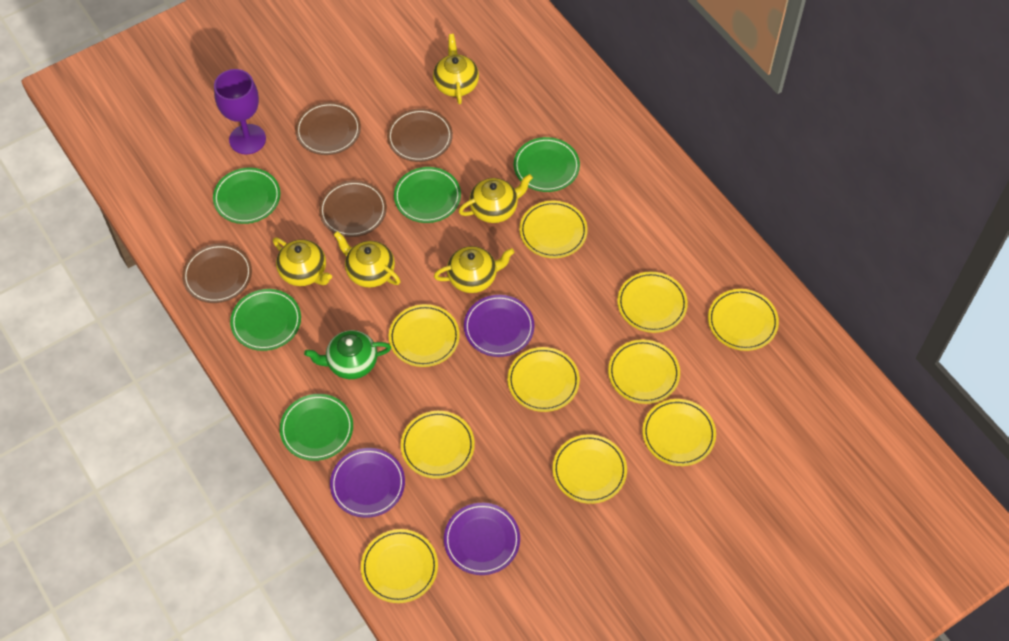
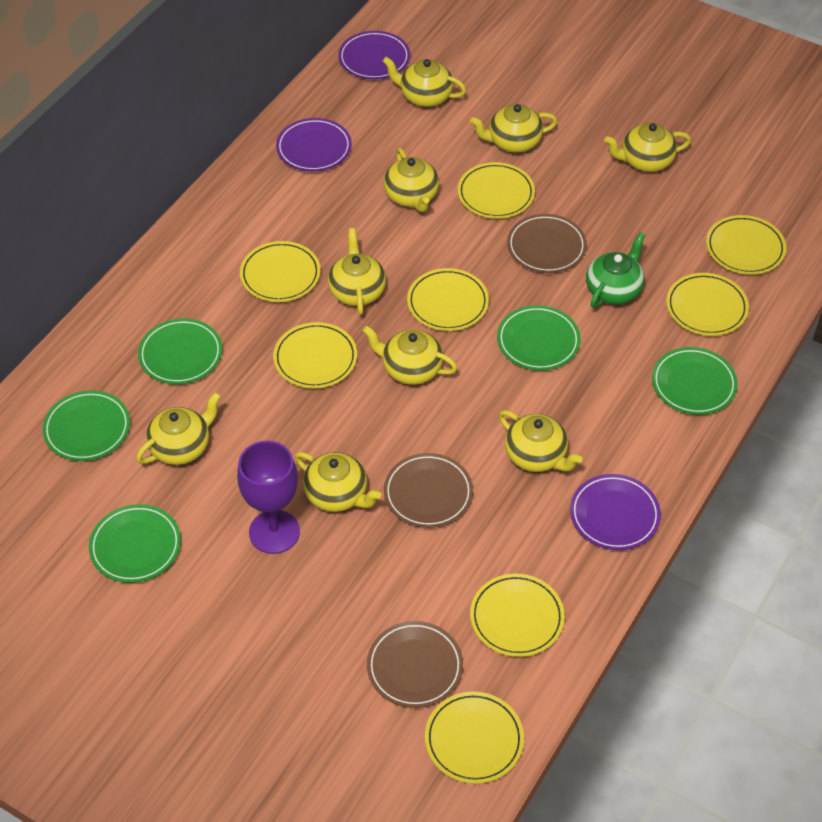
brown plate: 4 -> 3
yellow plate: 10 -> 8
yellow teapot: 5 -> 9

